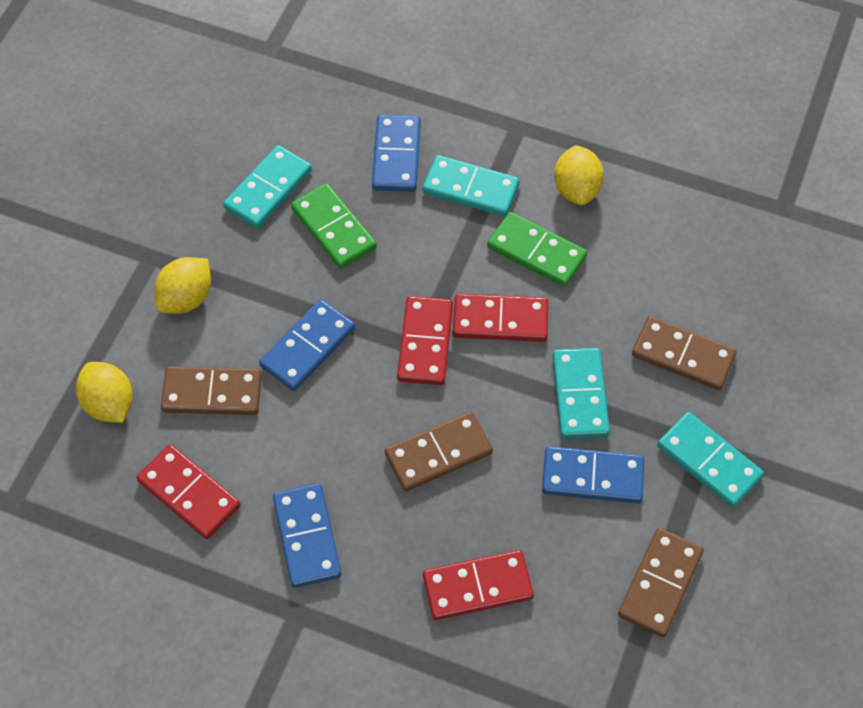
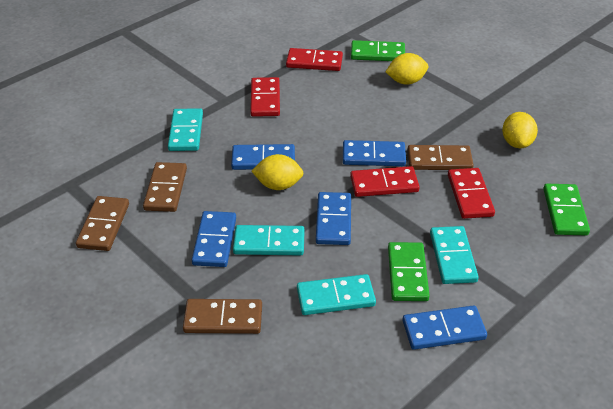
blue domino: 4 -> 5
green domino: 2 -> 3

